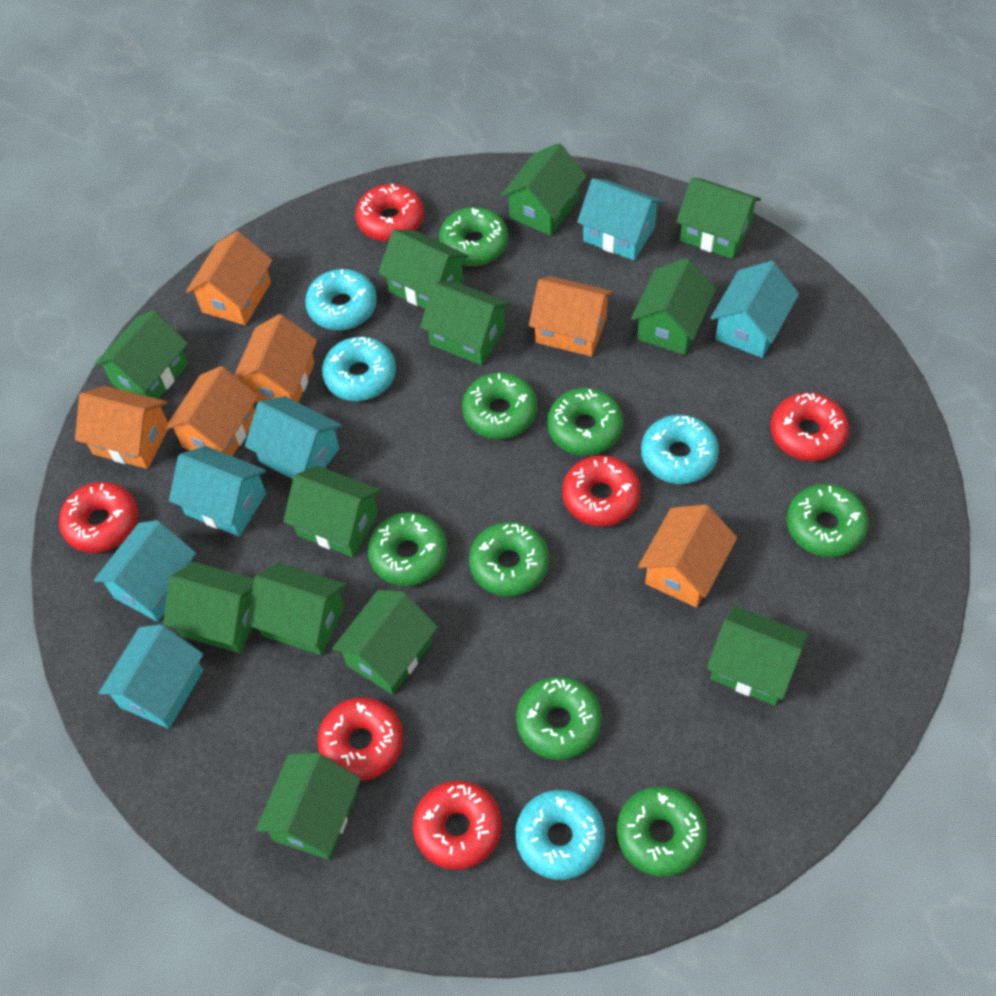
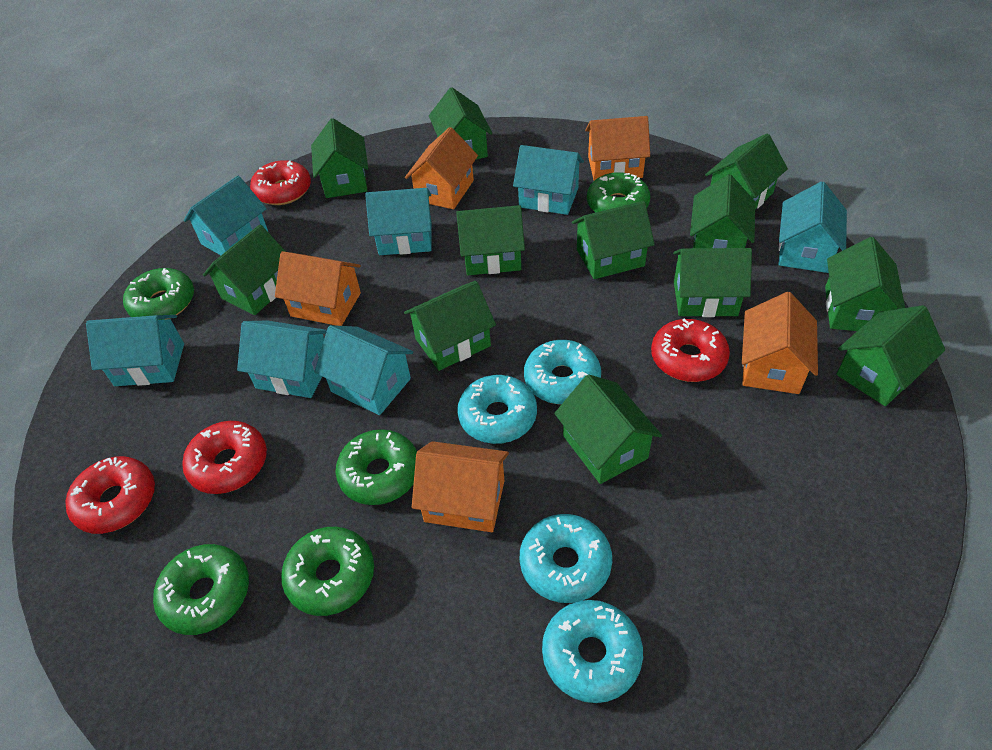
green donut: 8 -> 5
orange house: 6 -> 5
red donut: 6 -> 4
turquoise house: 6 -> 7

